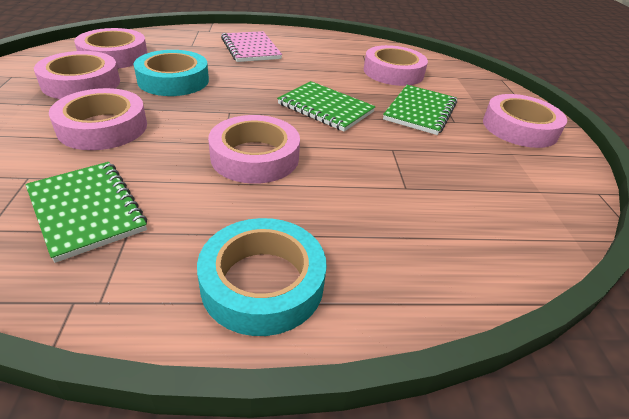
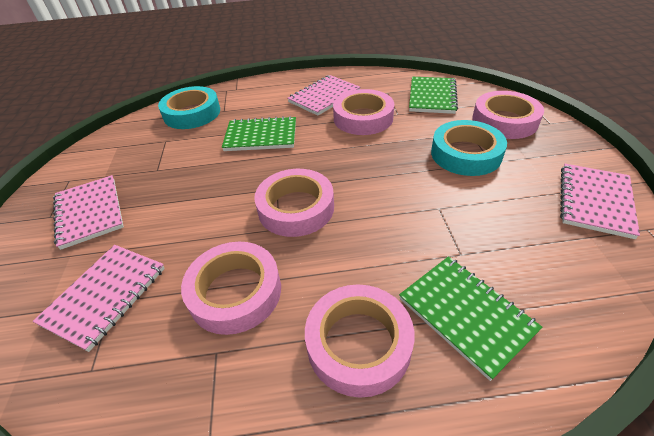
pink notebook: 1 -> 4
pink tape: 6 -> 5

